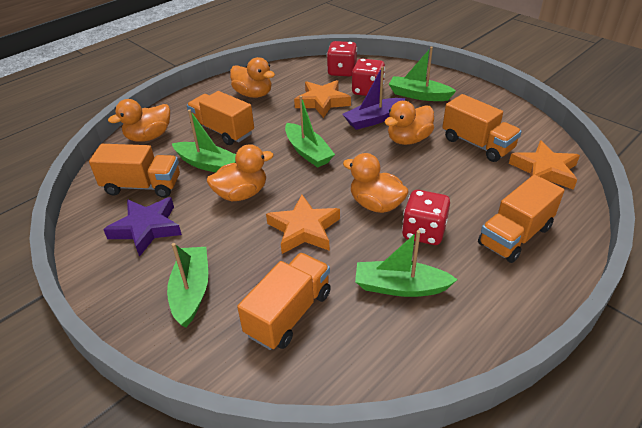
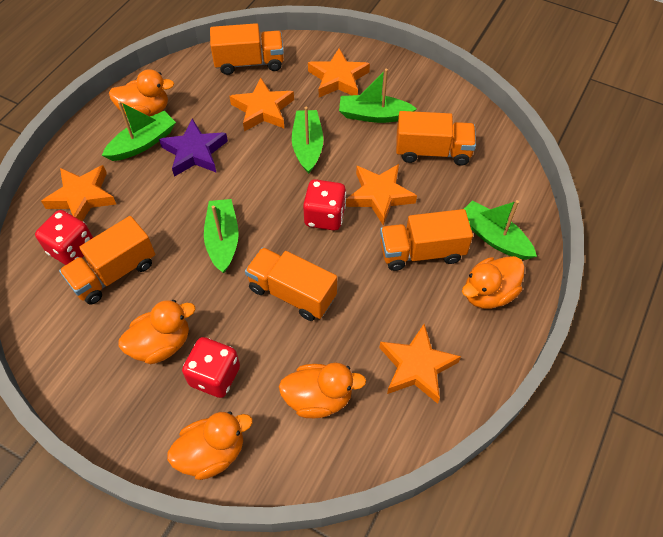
orange star: 3 -> 5
purple boat: 1 -> 0

